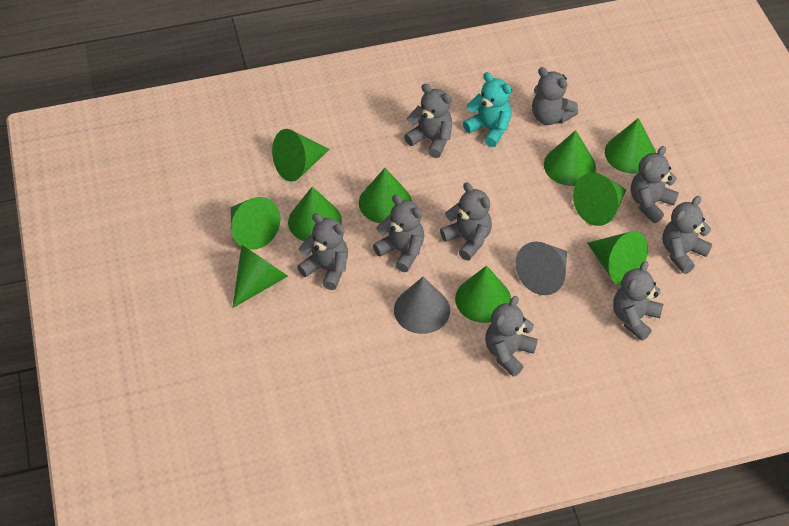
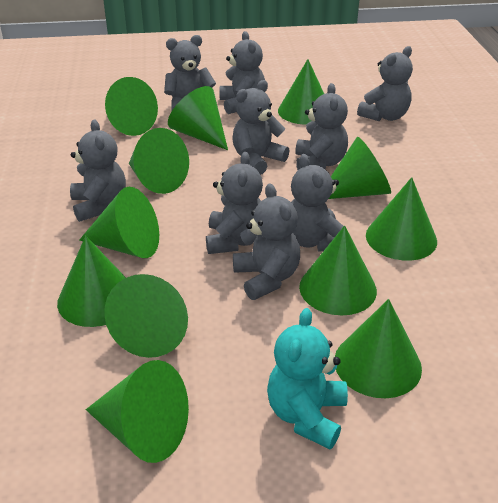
green cone: 10 -> 12
grey cone: 2 -> 0

